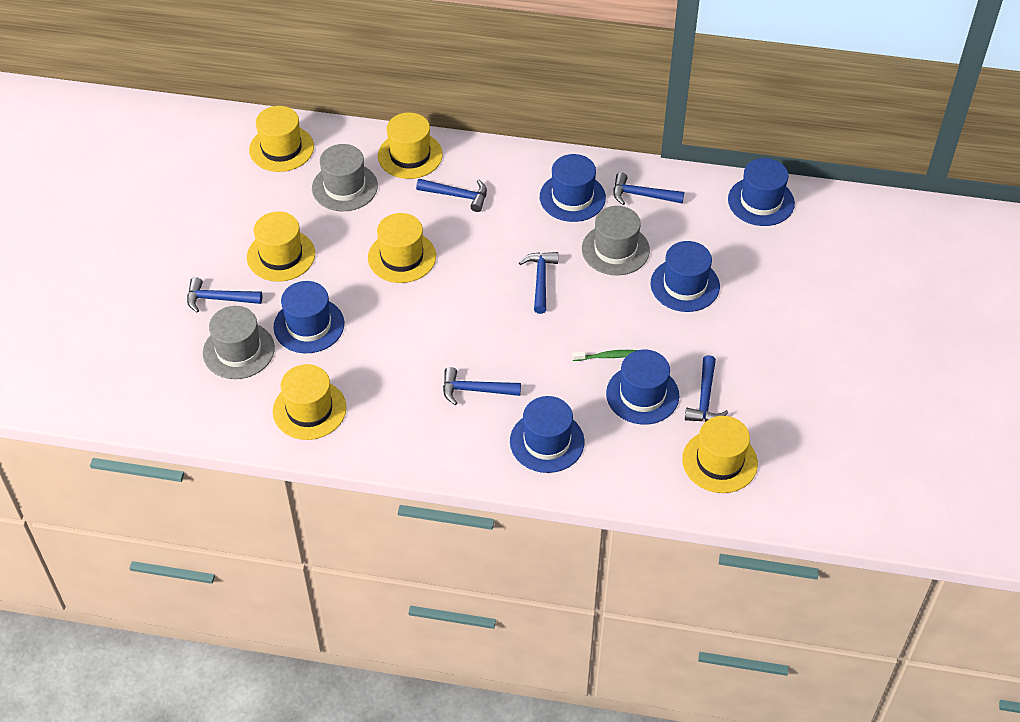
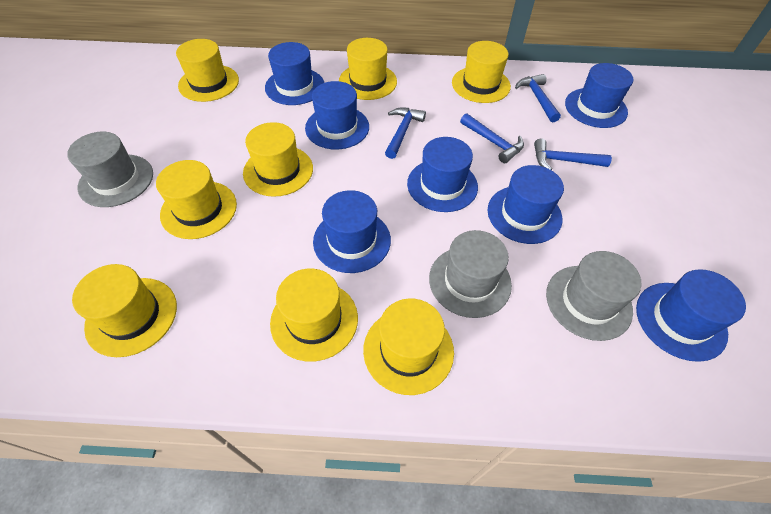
blue hammer: 6 -> 4
blue hat: 6 -> 7
green toothbrush: 1 -> 0
yellow hat: 6 -> 8

